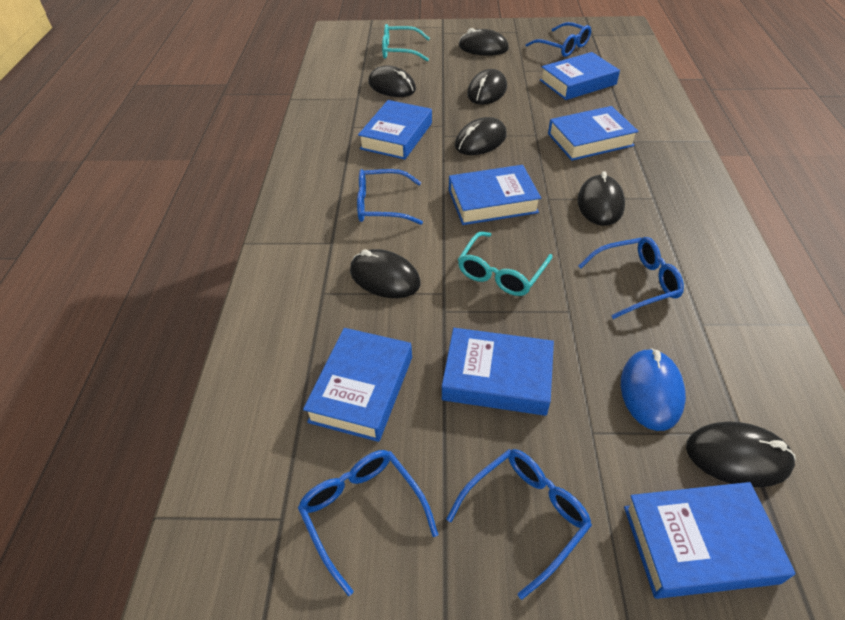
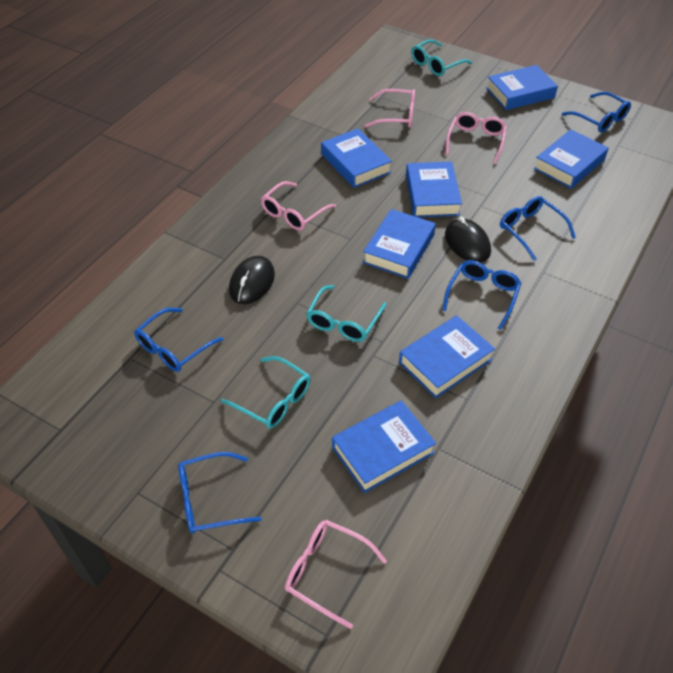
black mouse: 7 -> 2
blue mouse: 1 -> 0
pink glasses: 0 -> 4
turquoise glasses: 2 -> 3

